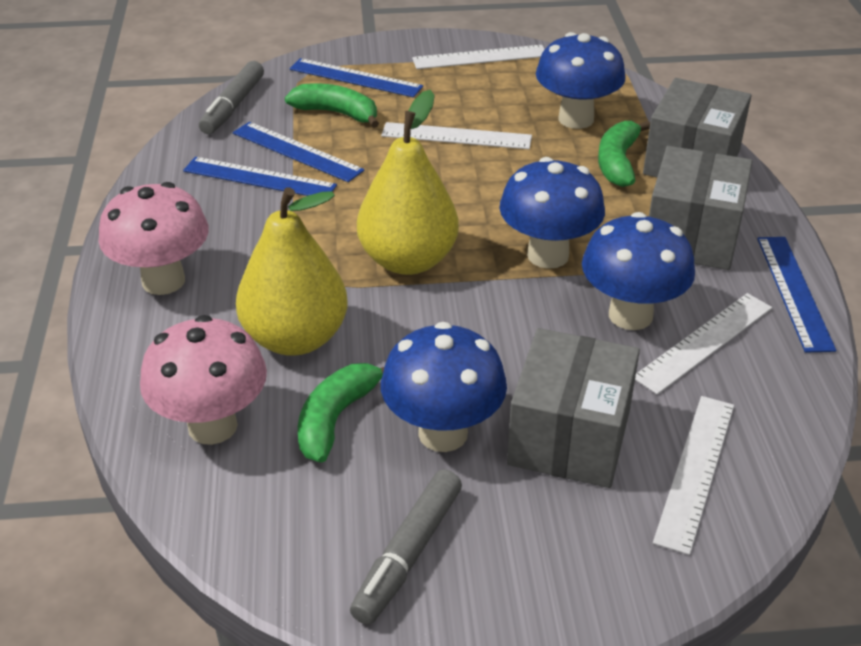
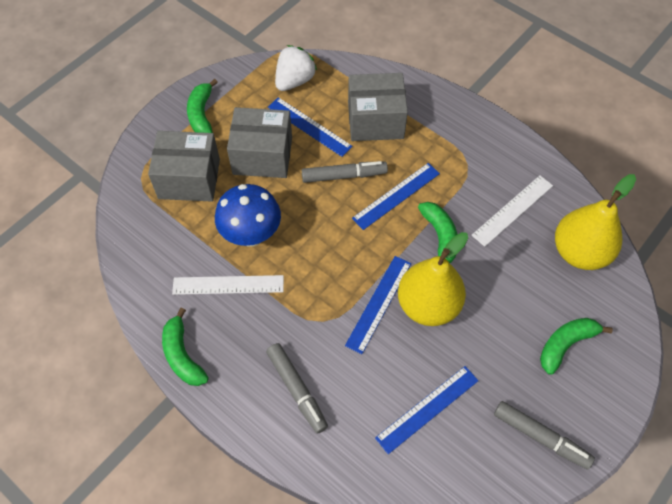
blue mushroom: 4 -> 1
green banana: 3 -> 4
grey marker: 2 -> 3
pink mushroom: 2 -> 0
white ruler: 4 -> 2
white strawberry: 0 -> 1

